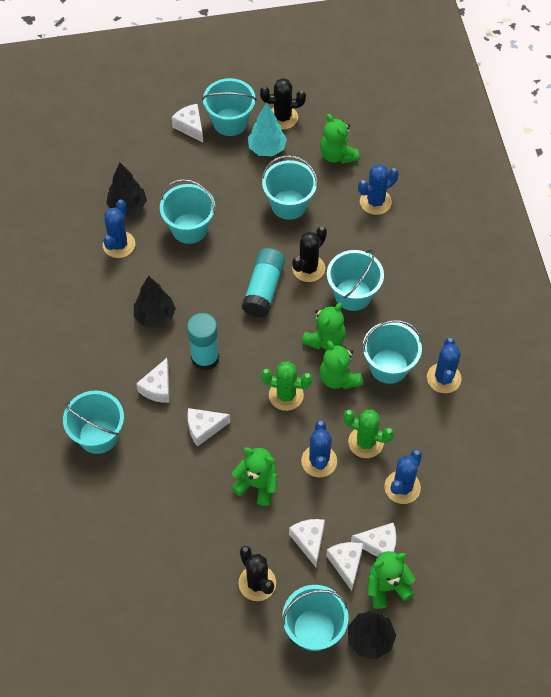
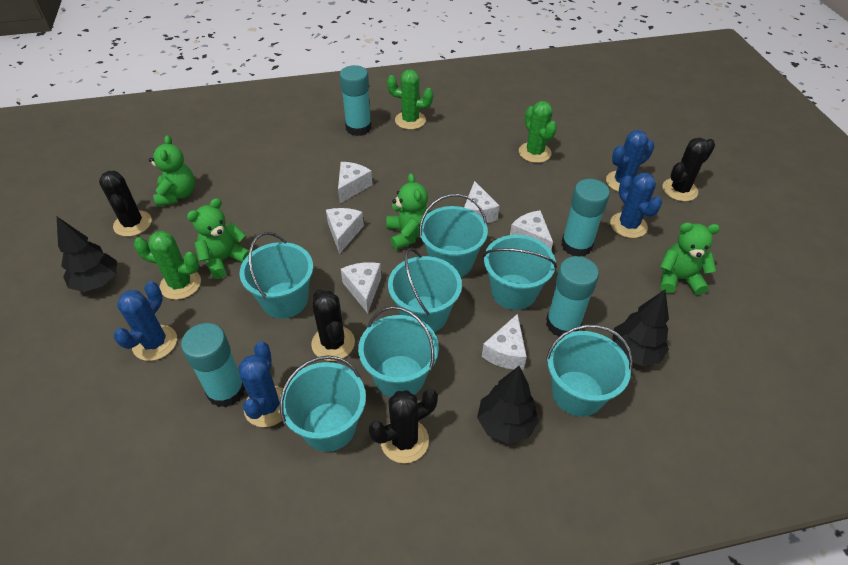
black cactus: 3 -> 4
blue cactus: 5 -> 4
green cactus: 2 -> 3
green teddy bear: 5 -> 4
turquoise glue stick: 2 -> 4
turquoise tree: 1 -> 0

